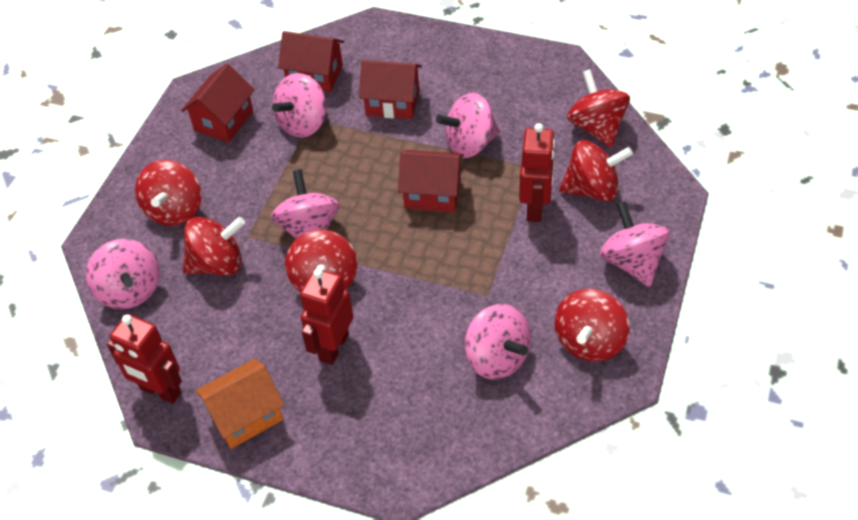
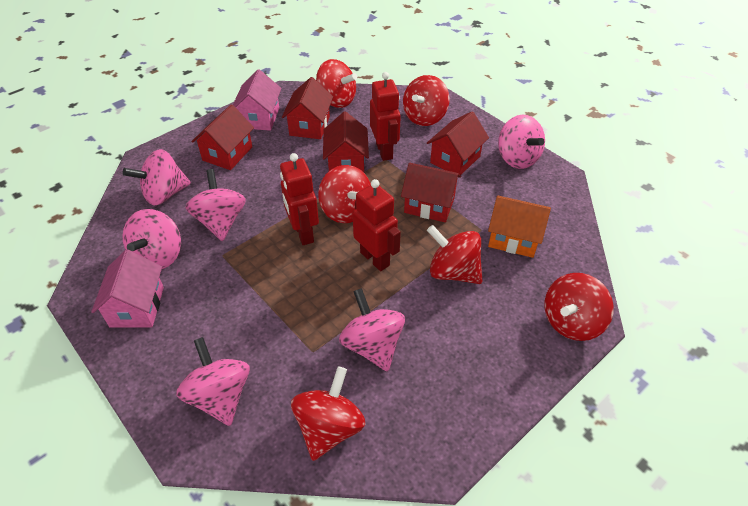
pink house: 0 -> 2
red house: 4 -> 5

